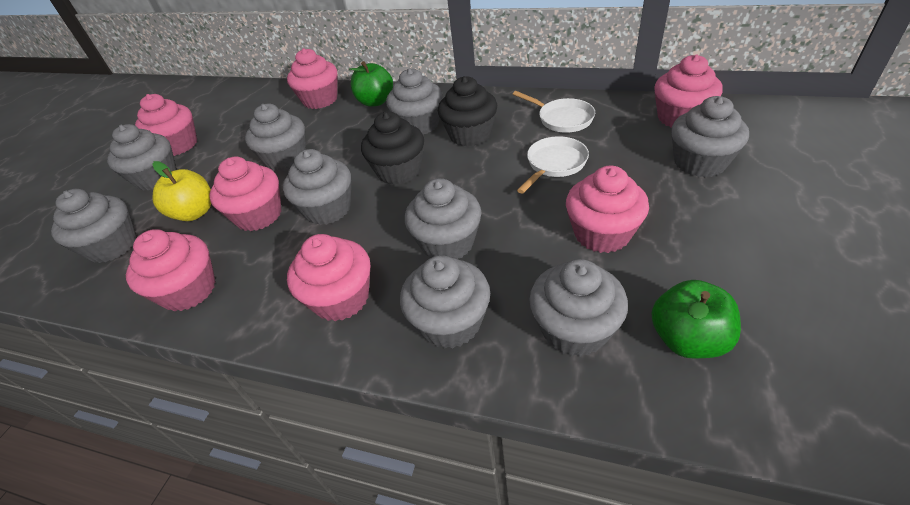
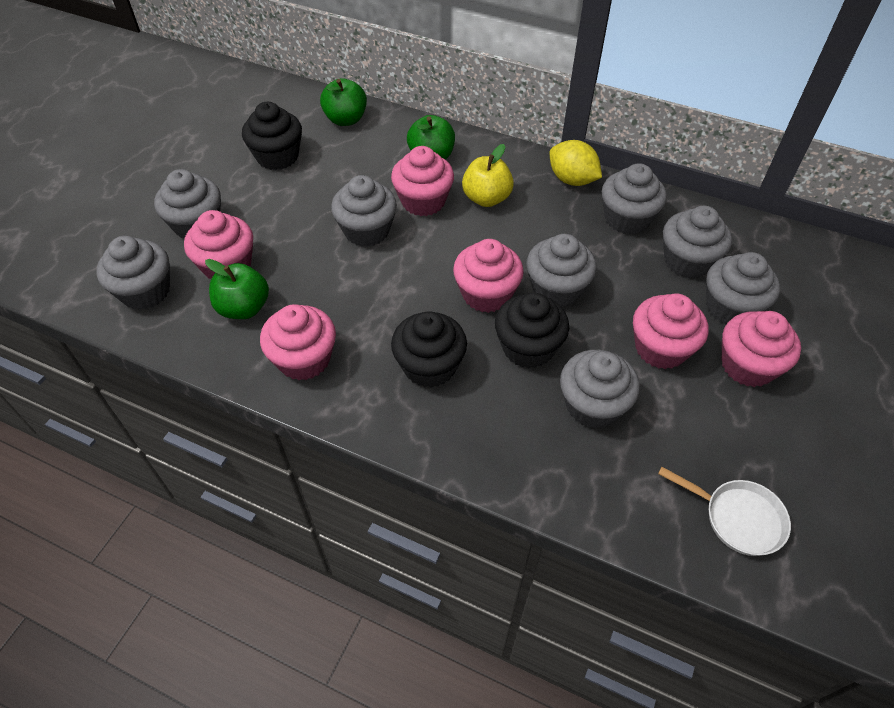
black cupcake: 2 -> 3
green apple: 2 -> 3
grey cupcake: 9 -> 8
pink cupcake: 7 -> 6
white pan: 2 -> 1
yellow lemon: 0 -> 1

